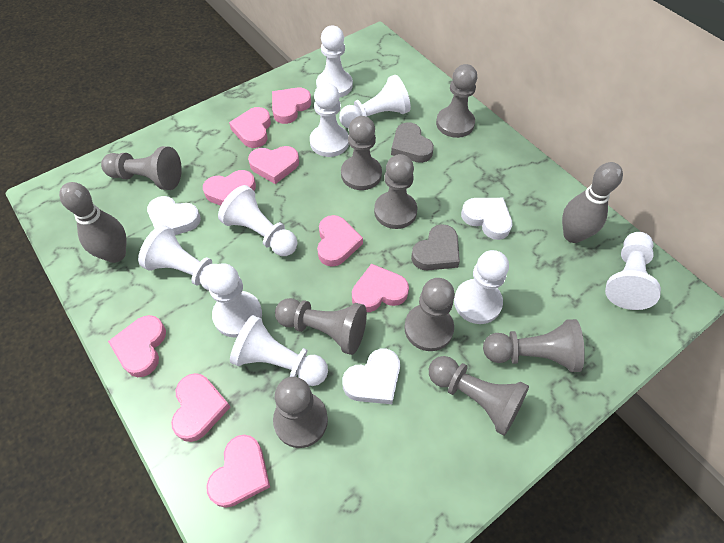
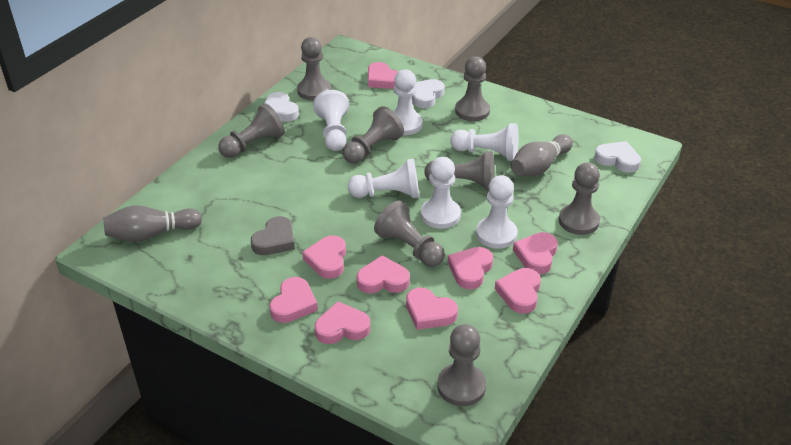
grey heart: 2 -> 1
grey pawn: 9 -> 8
white pawn: 9 -> 6

